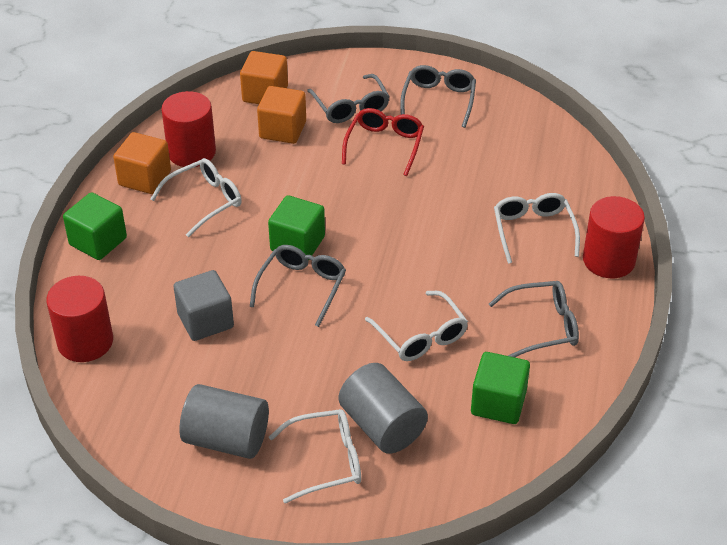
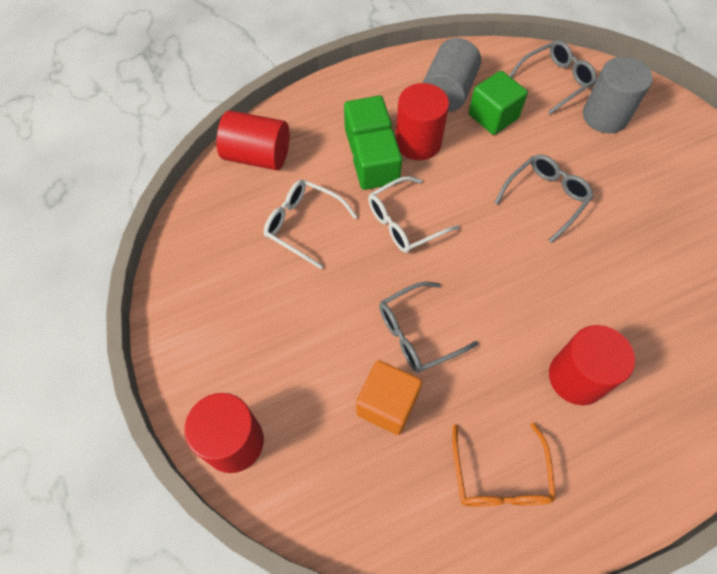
grey cube: 1 -> 0
grey glasses: 4 -> 3
orange cube: 3 -> 1
orange glasses: 0 -> 1
red cylinder: 3 -> 4
red glasses: 1 -> 0
white glasses: 4 -> 2

